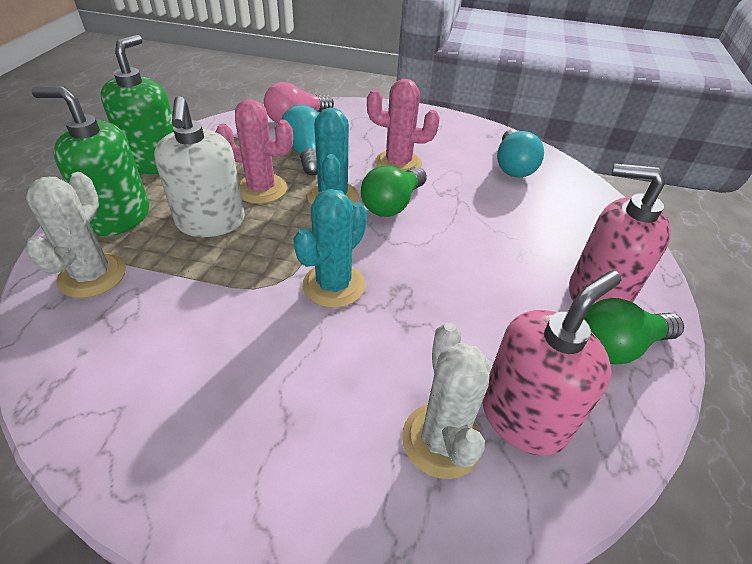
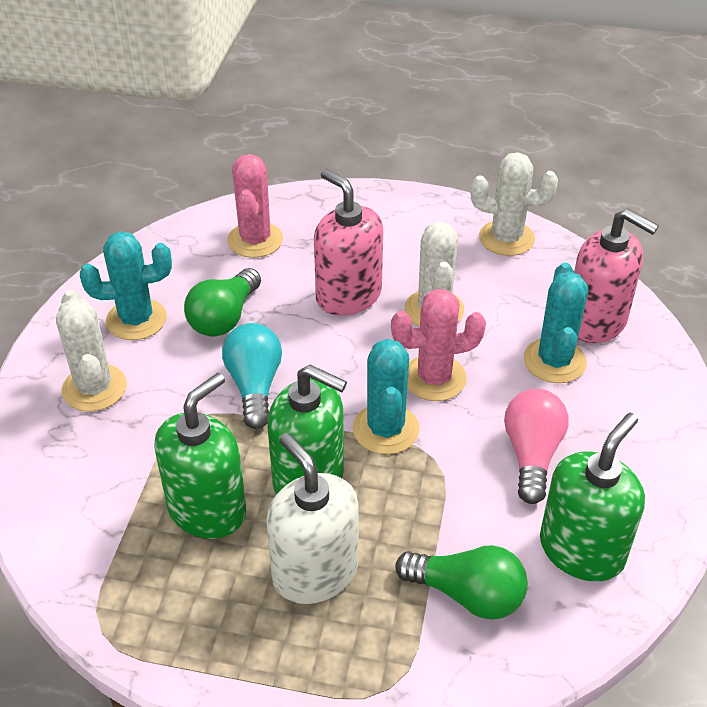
green soap dispenser: 2 -> 3
turquoise cactus: 2 -> 3
turquoise light bulb: 2 -> 1
white cactus: 2 -> 3

